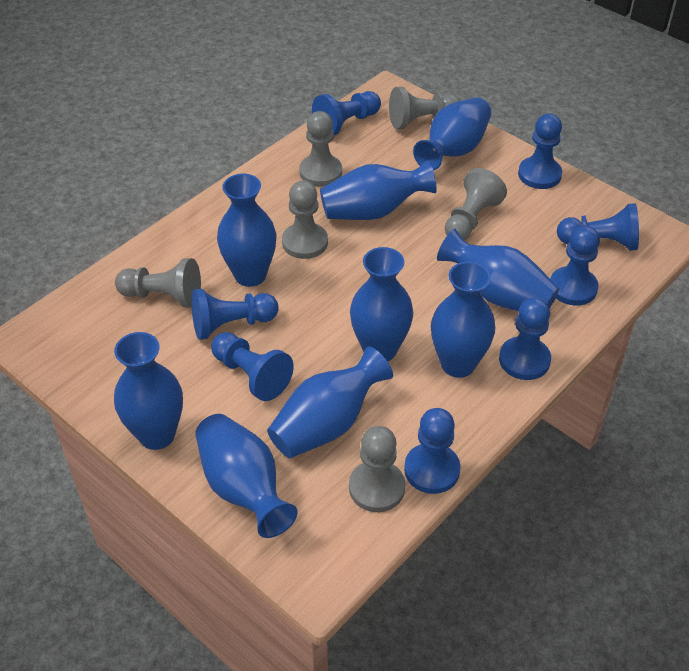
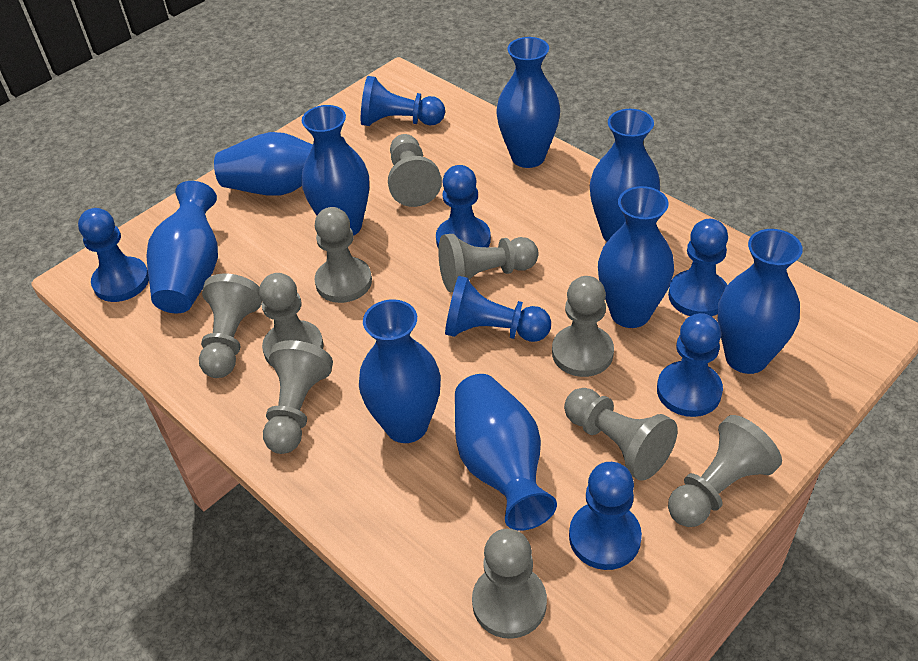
blue pawn: 8 -> 7
grey pawn: 6 -> 10

